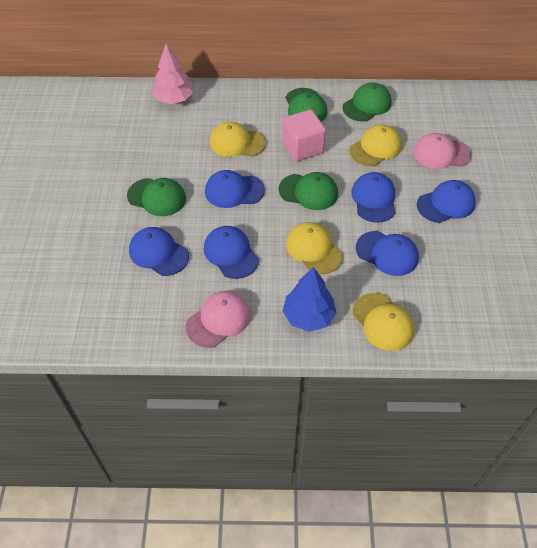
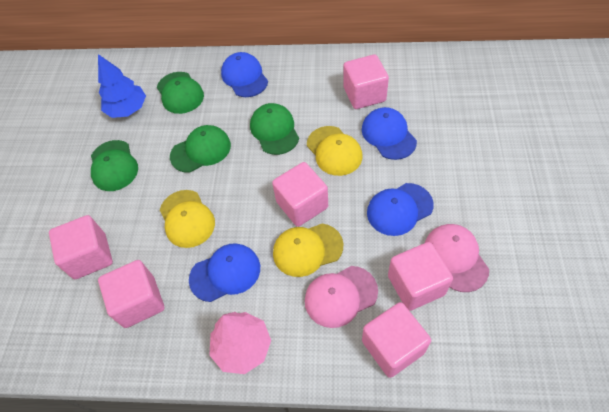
blue cap: 6 -> 4
pink cube: 1 -> 6
yellow cap: 4 -> 3

